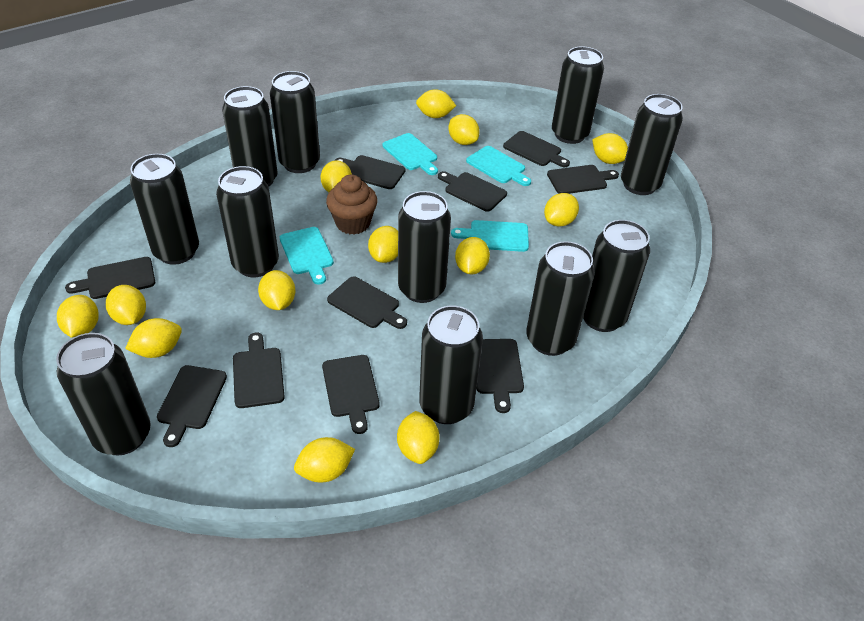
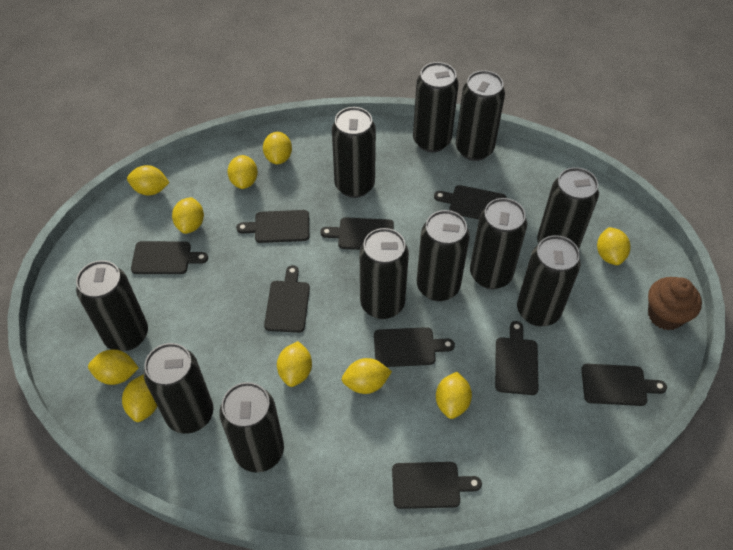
black cutting board: 10 -> 9
turquoise cutting board: 4 -> 0
yellow lemon: 13 -> 10

